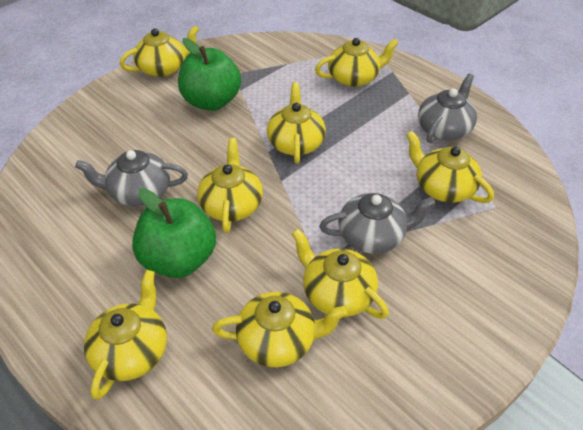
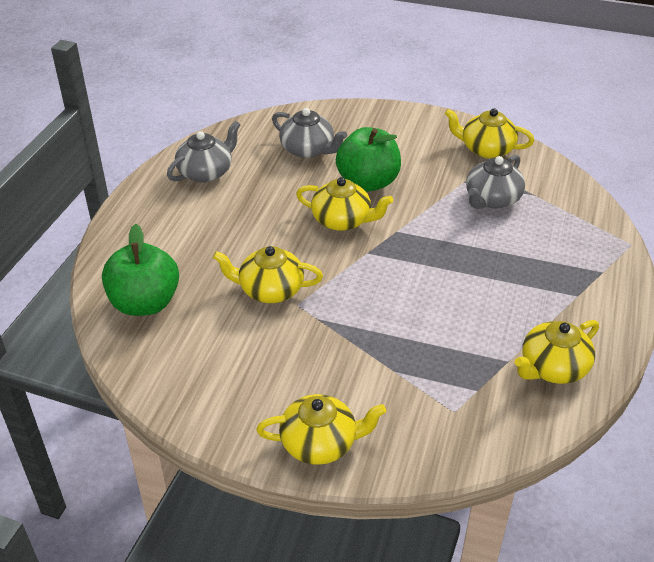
yellow teapot: 8 -> 5

